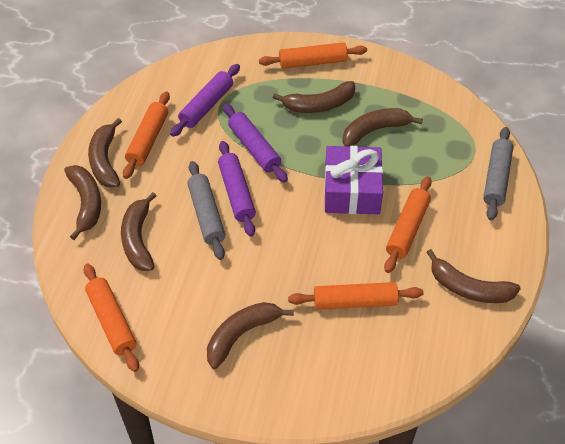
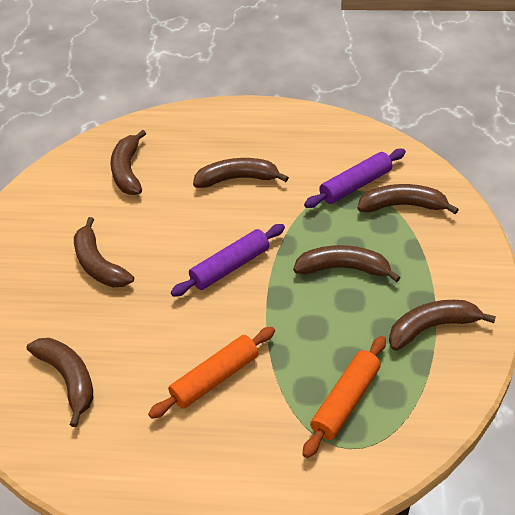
grey rolling pin: 2 -> 0
orange rolling pin: 5 -> 2
purple gift: 1 -> 0
purple rolling pin: 3 -> 2

